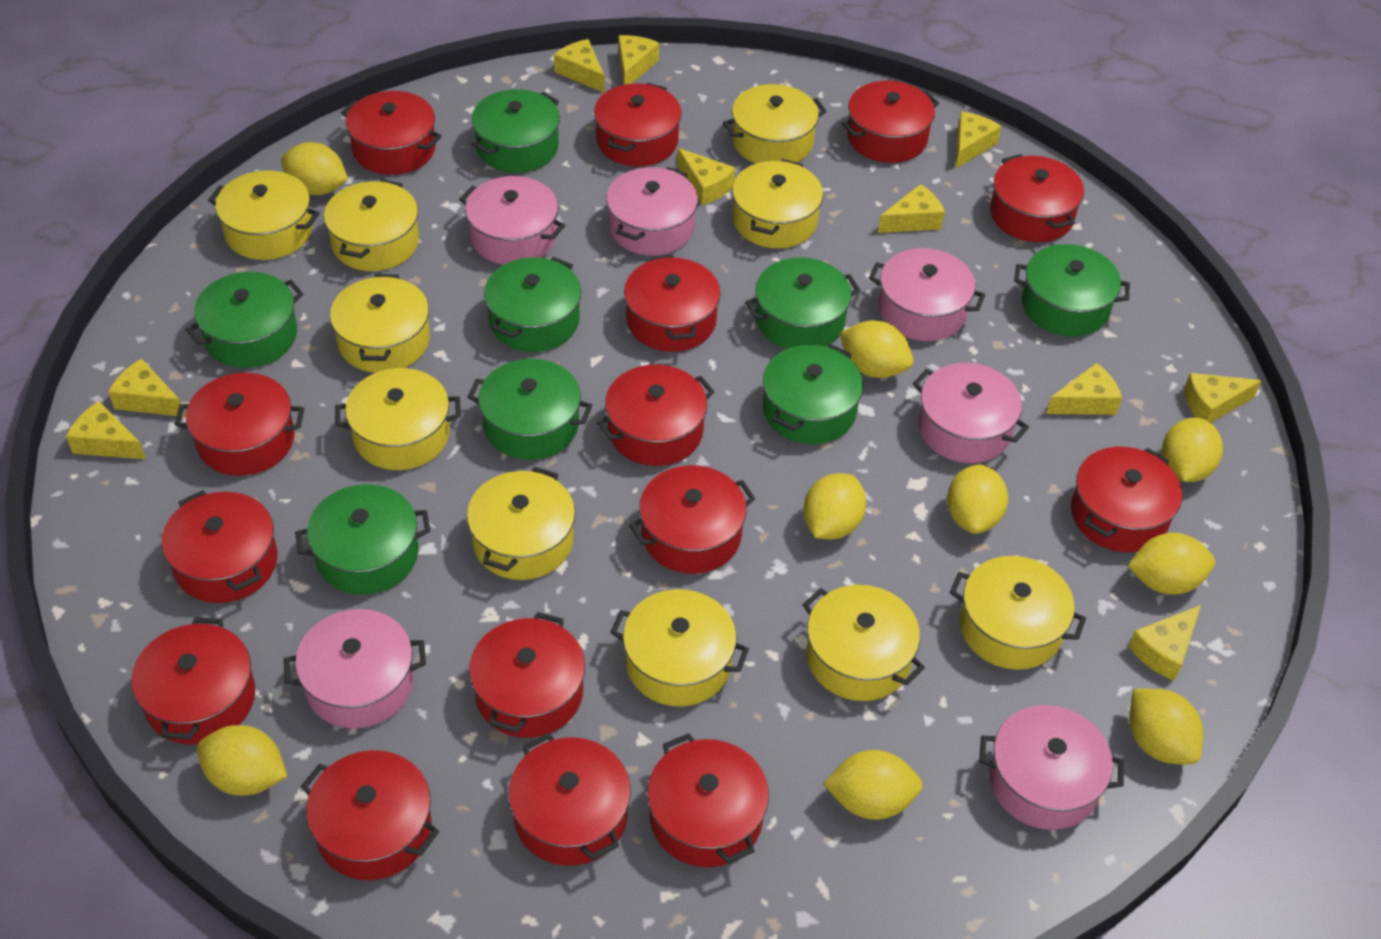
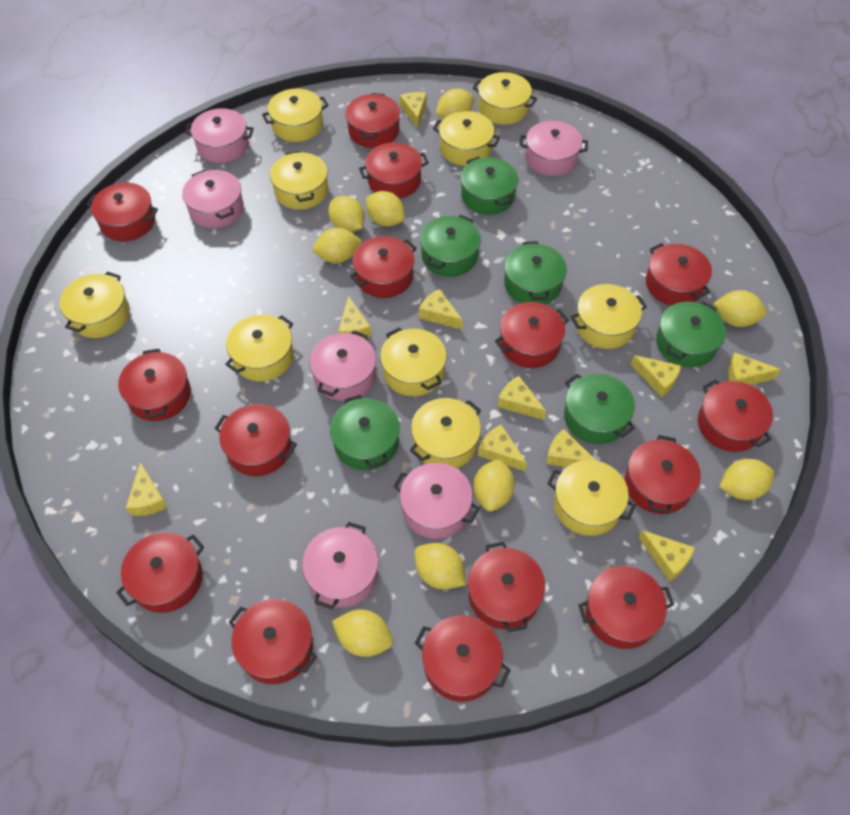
green pot: 8 -> 6

